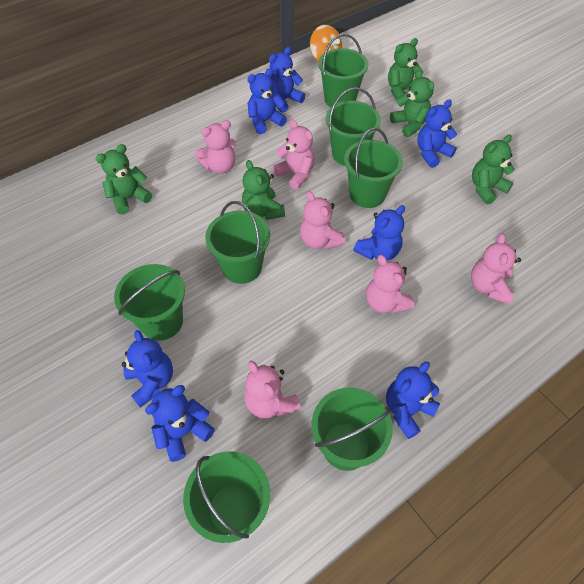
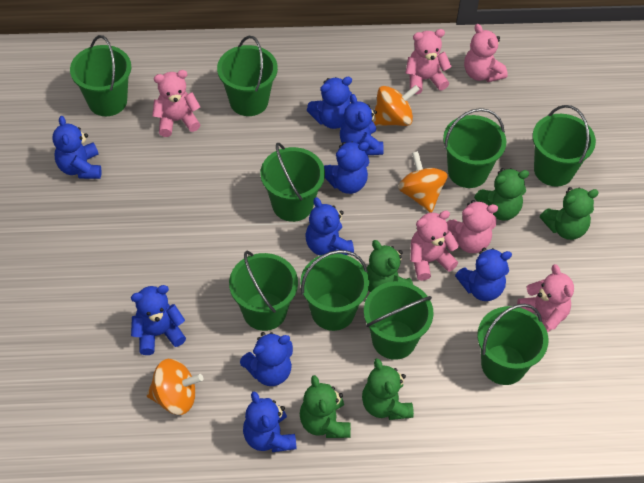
blue teddy bear: 7 -> 9
green bucket: 7 -> 9
orange spinning top: 1 -> 3

